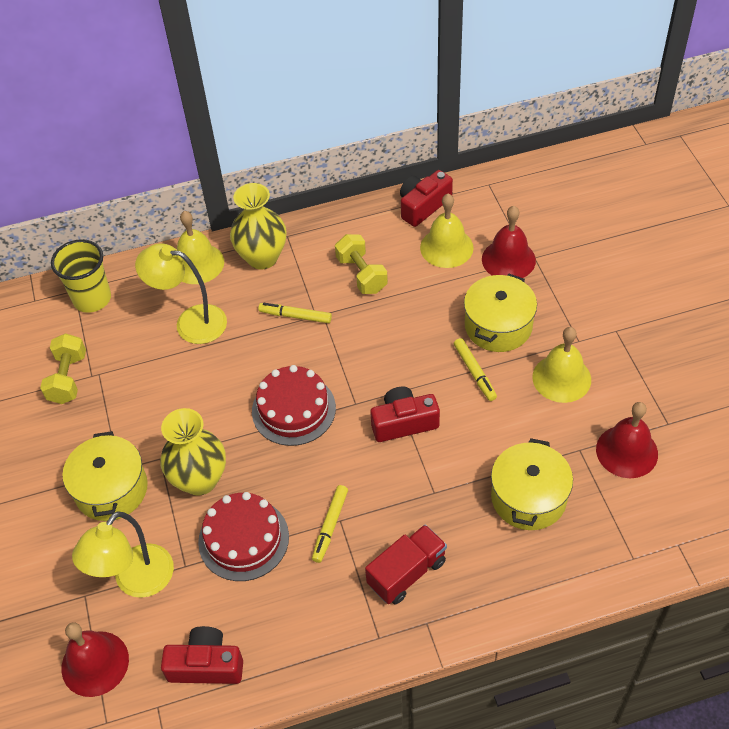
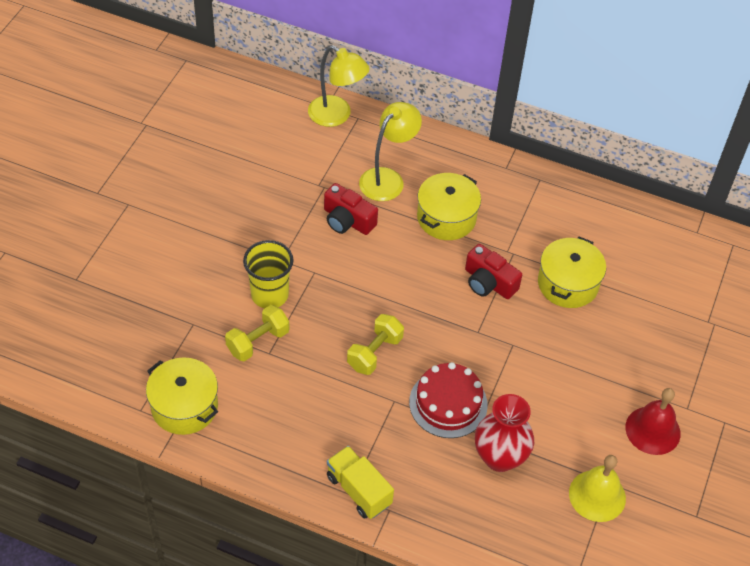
red bell: 3 -> 1
red cake: 2 -> 1
red camera: 3 -> 2
red truck: 1 -> 0
red vase: 0 -> 1
yellow bell: 3 -> 1
yellow marker: 3 -> 0
yellow truck: 0 -> 1
yellow vase: 2 -> 0

